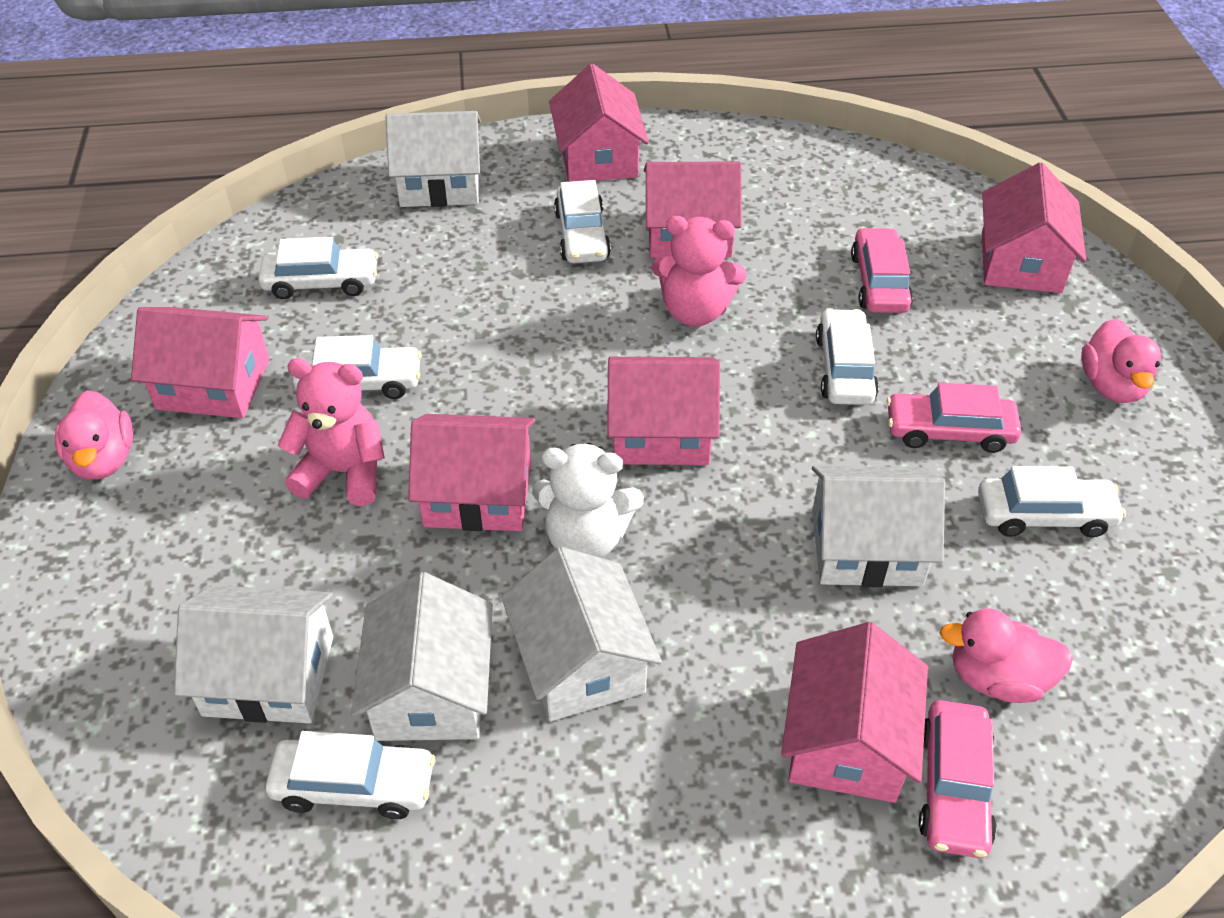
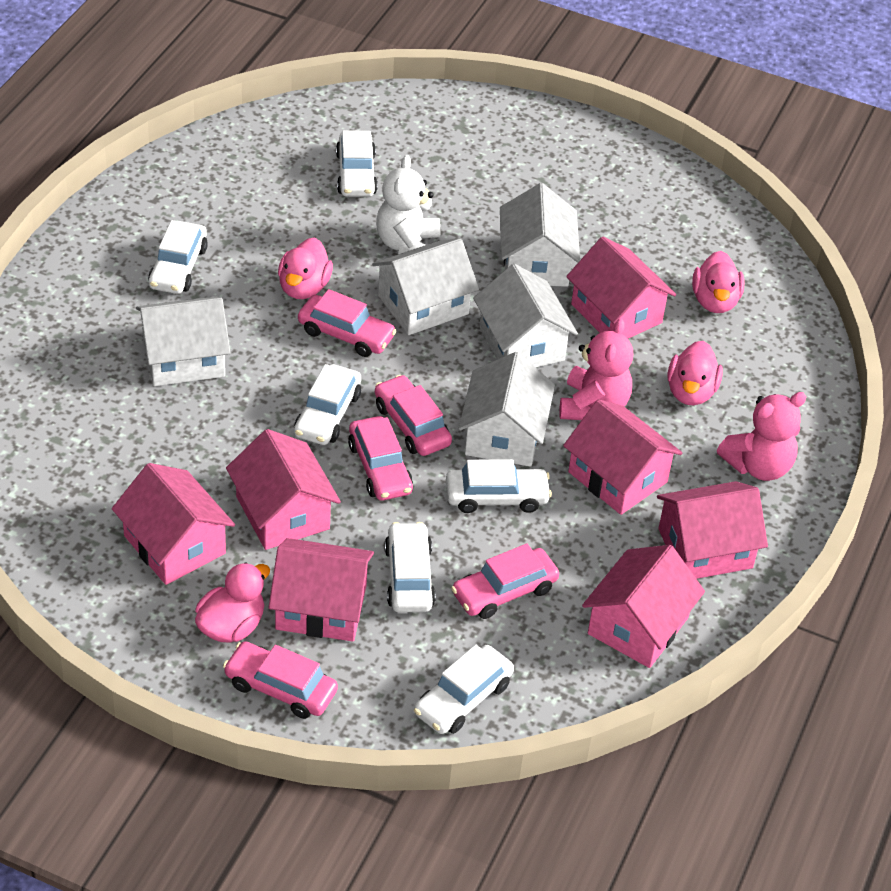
pink car: 3 -> 5
pink duck: 3 -> 4

